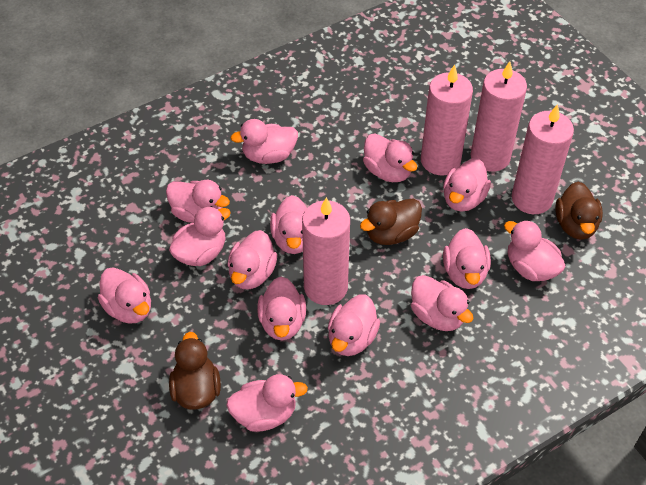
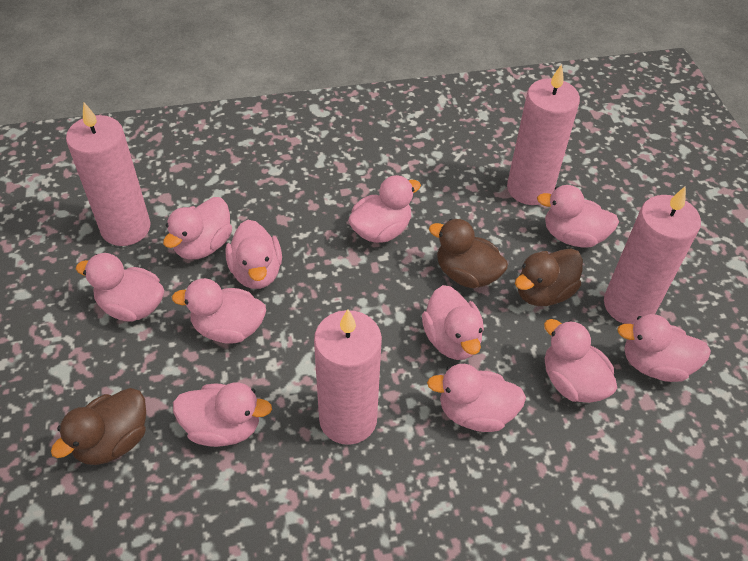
pink duck: 14 -> 11

